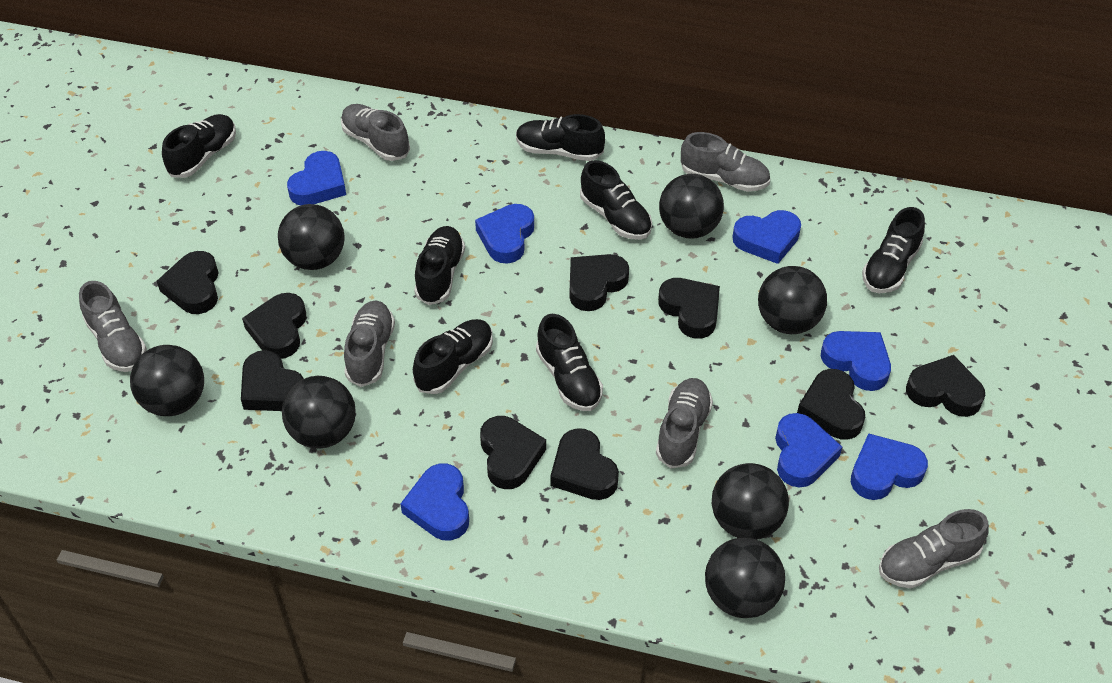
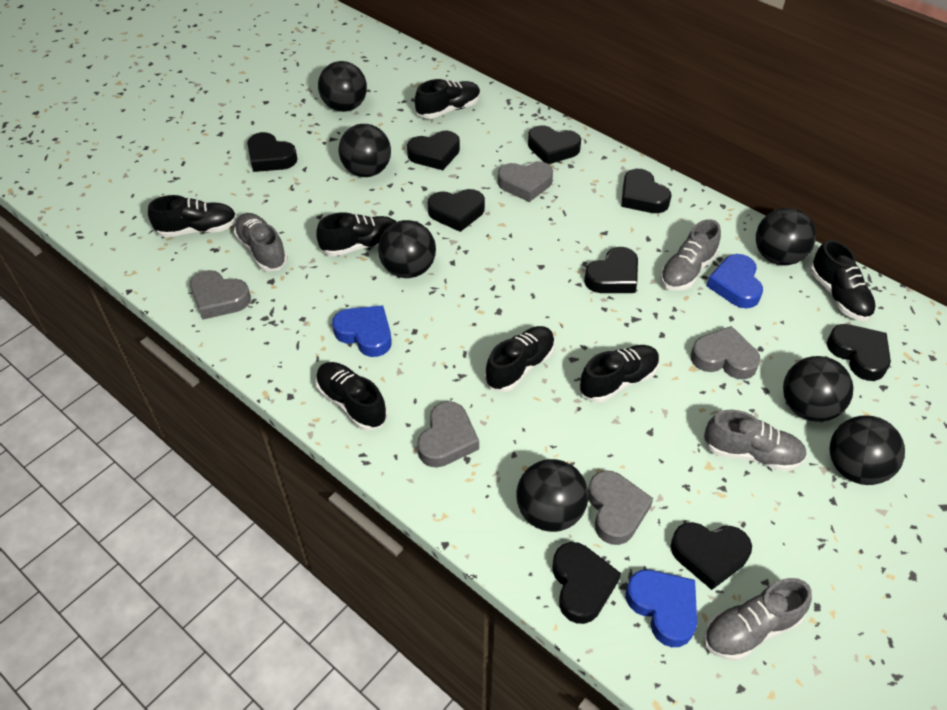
blue heart: 7 -> 3
grey heart: 0 -> 5
grey shoe: 6 -> 4

